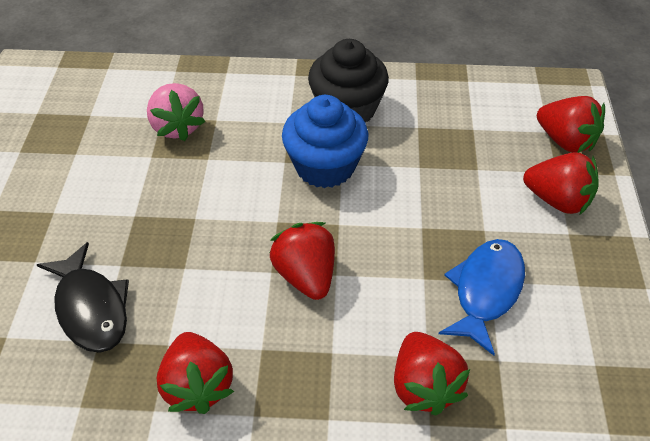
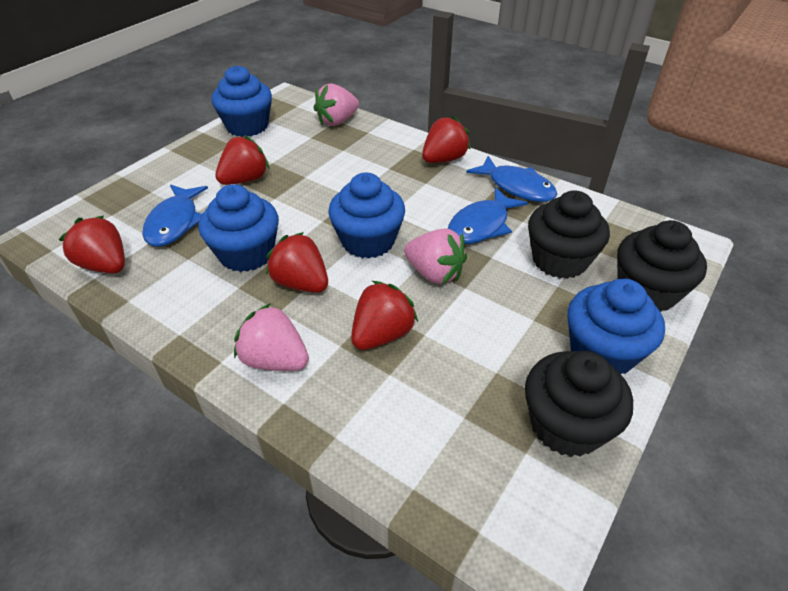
black cupcake: 1 -> 3
black fish: 1 -> 0
blue cupcake: 1 -> 4
blue fish: 1 -> 3
pink strawberry: 1 -> 3

